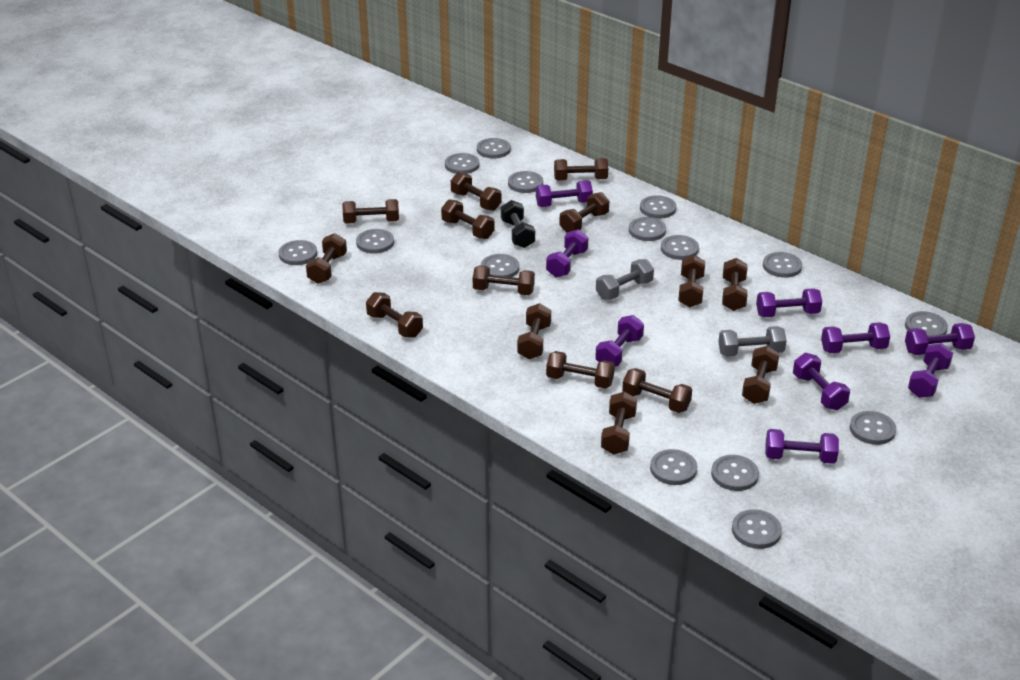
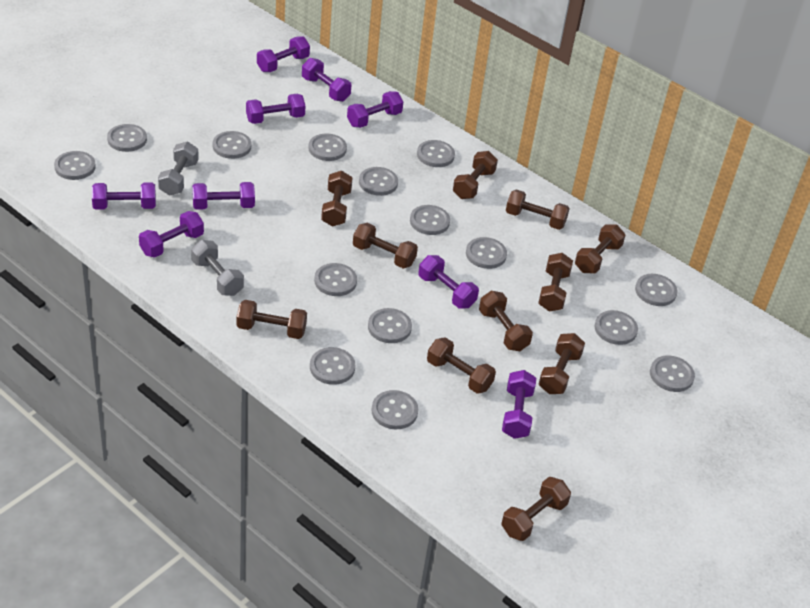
black dumbbell: 1 -> 0
brown dumbbell: 15 -> 11

